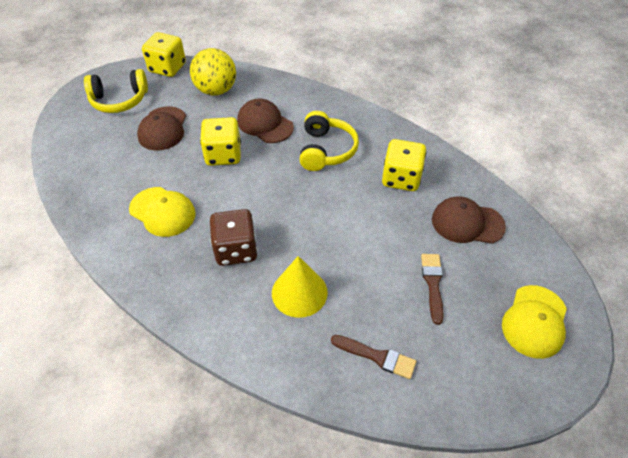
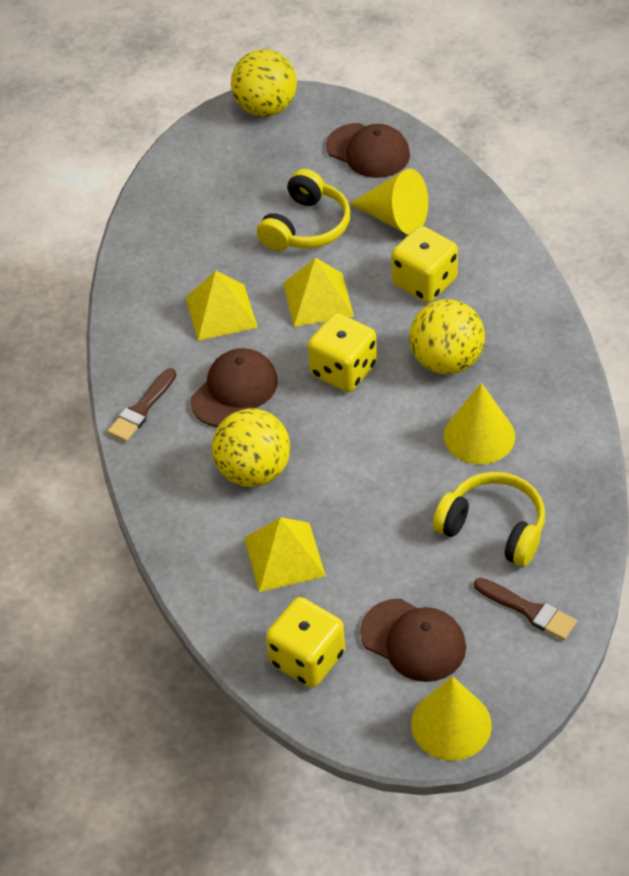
brown dice: 1 -> 0
yellow ball: 1 -> 3
yellow cap: 2 -> 0
yellow cone: 1 -> 3
yellow pyramid: 0 -> 3

